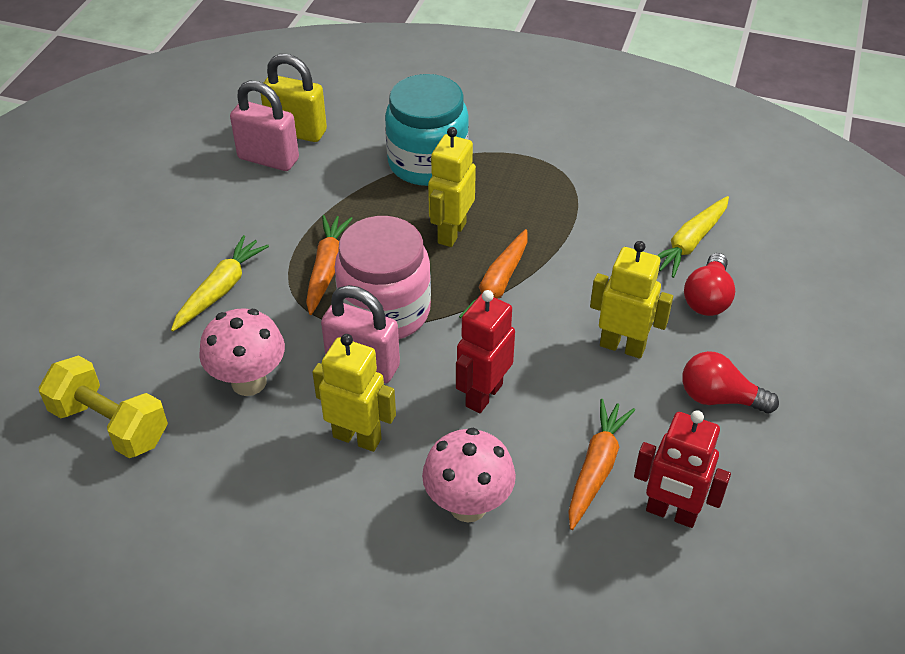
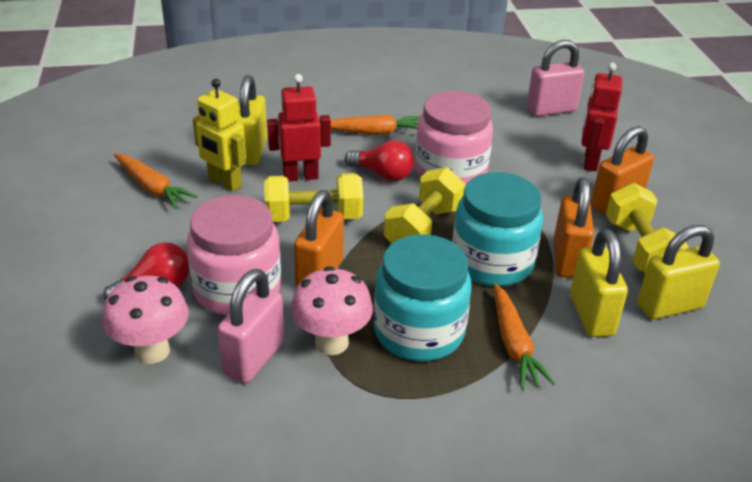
orange padlock: 0 -> 3
pink jar: 1 -> 2
turquoise jar: 1 -> 2
yellow carrot: 2 -> 0
yellow dumbbell: 1 -> 3
yellow padlock: 1 -> 3
yellow robot: 3 -> 1

